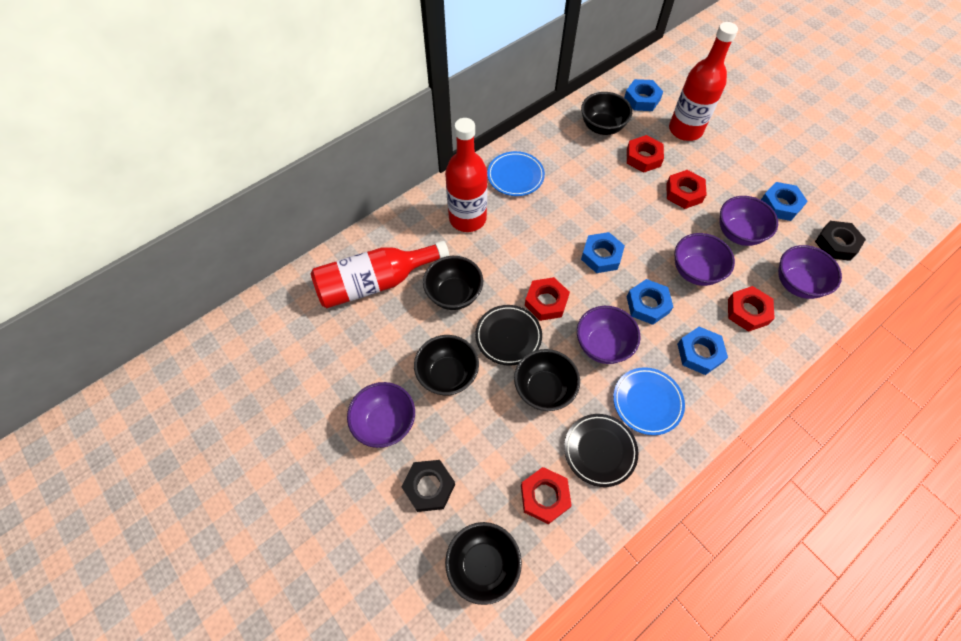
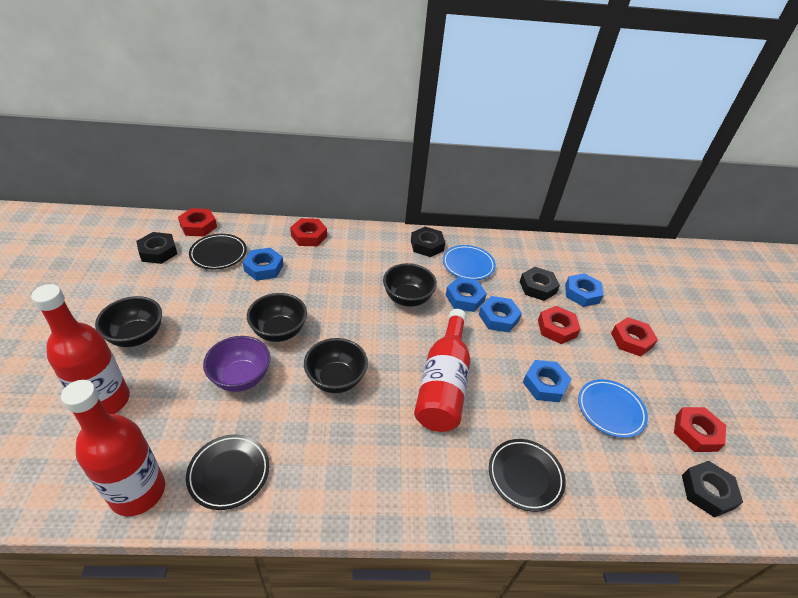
black bowl: 5 -> 4
black nut: 2 -> 4
black plate: 2 -> 3
purple bowl: 5 -> 1

